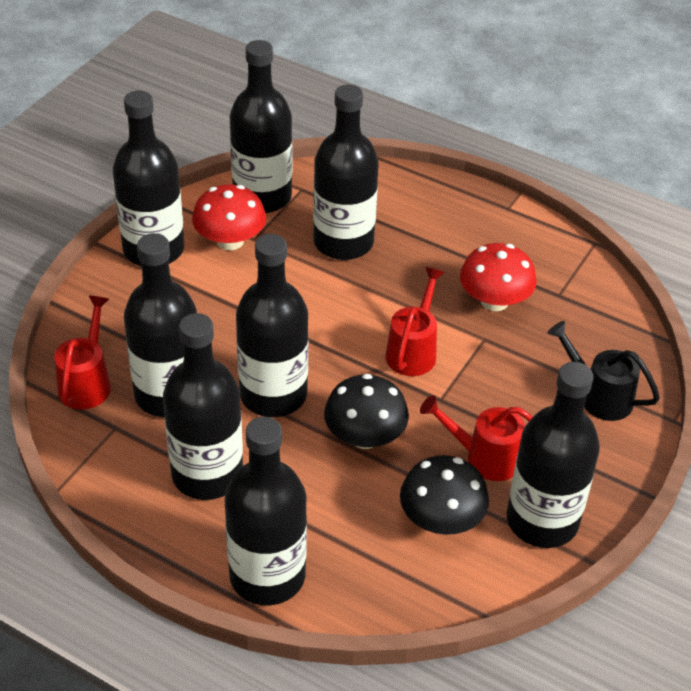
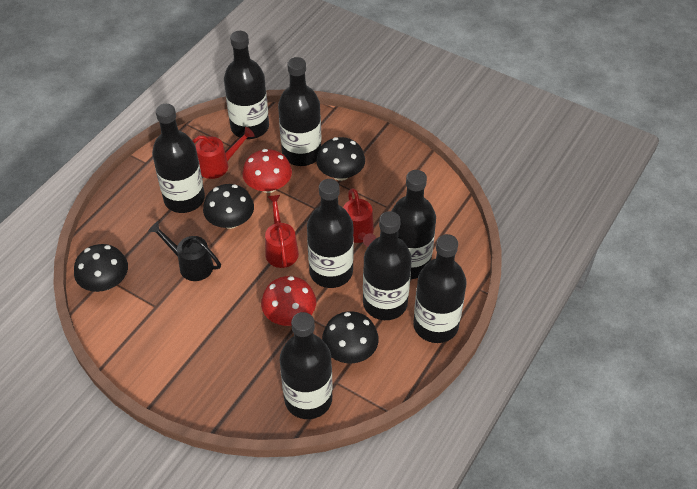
black mushroom: 2 -> 4

